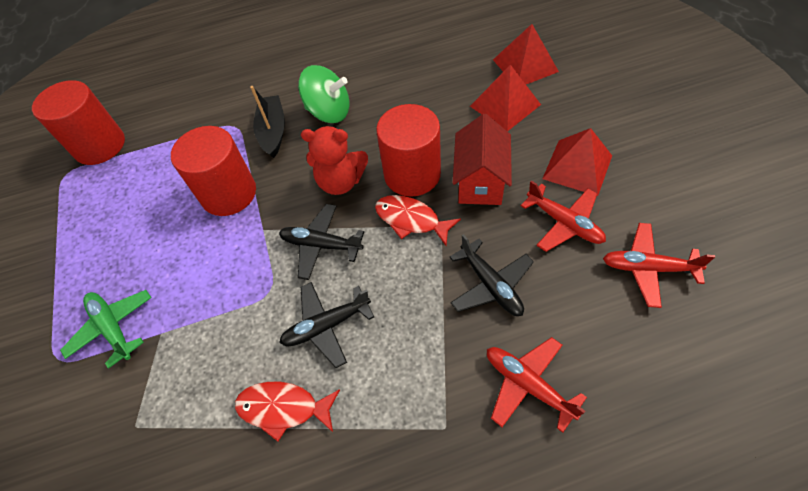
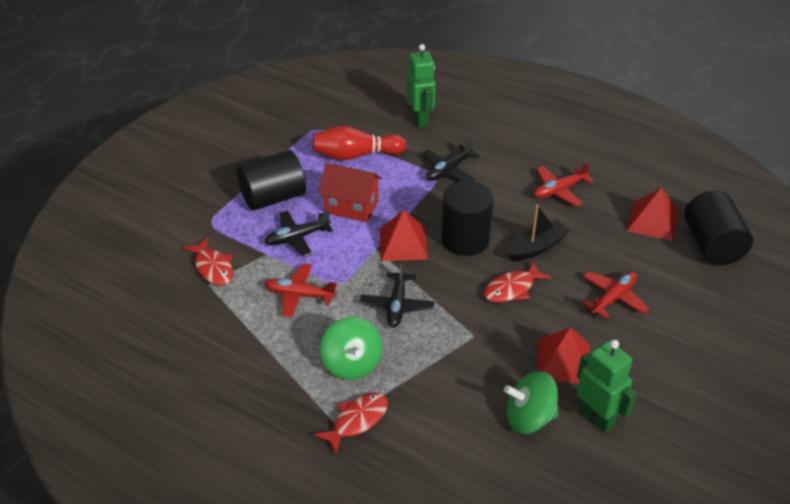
black cylinder: 0 -> 3
green plane: 1 -> 0
green robot: 0 -> 2
green spinning top: 1 -> 2
red bowling pin: 0 -> 1
red cylinder: 3 -> 0
red fish: 2 -> 3
red teddy bear: 1 -> 0

